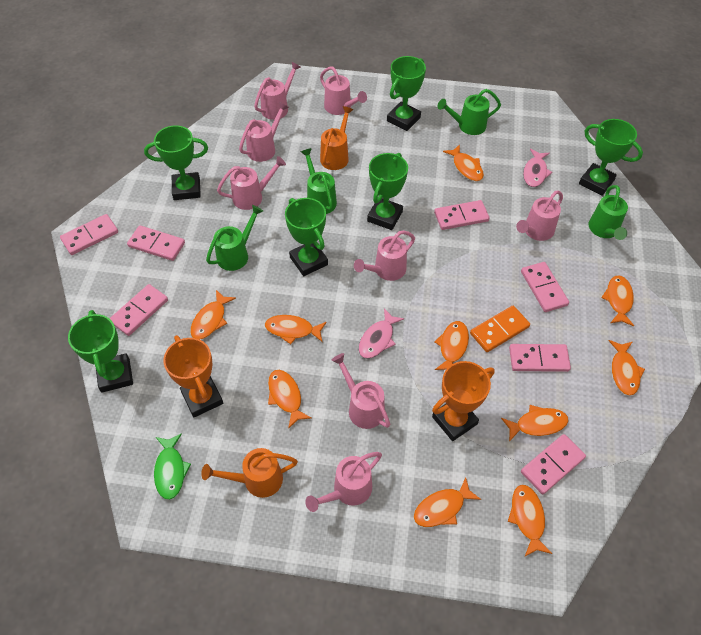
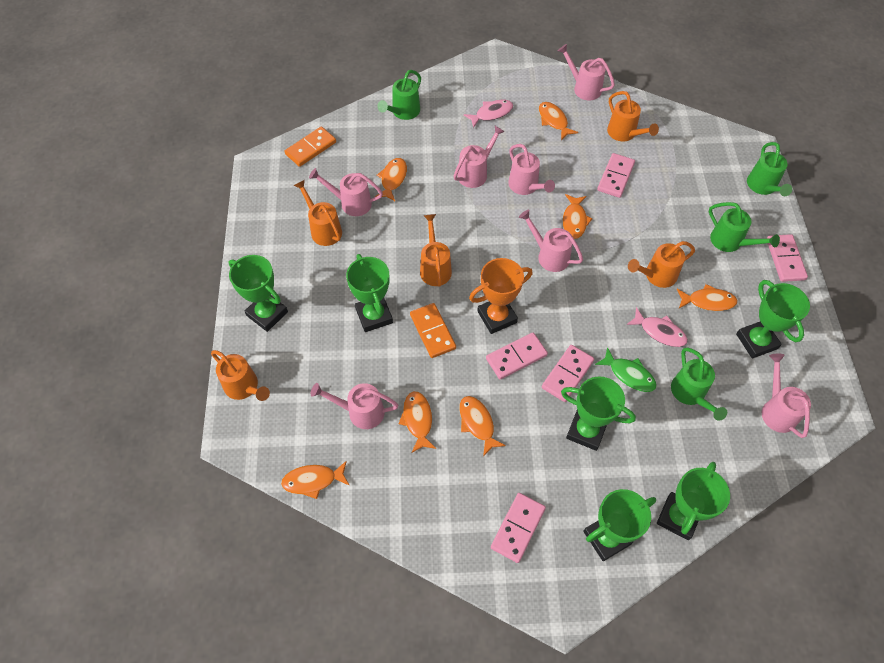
orange domino: 1 -> 2
orange fish: 10 -> 7
orange trophy: 2 -> 1
orange watering can: 2 -> 5
pink domino: 7 -> 5
pink watering can: 8 -> 7

